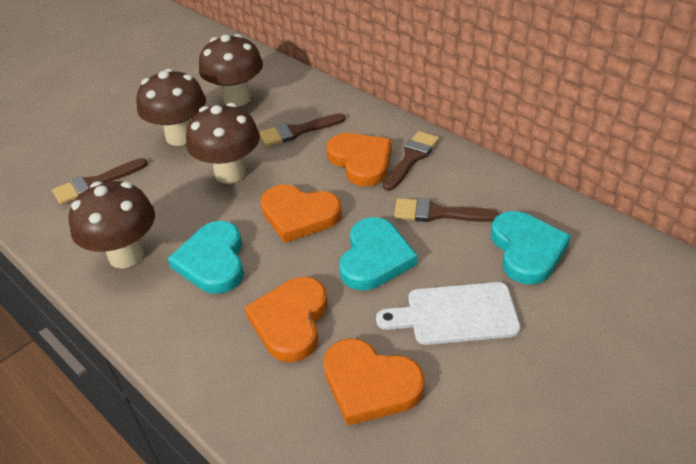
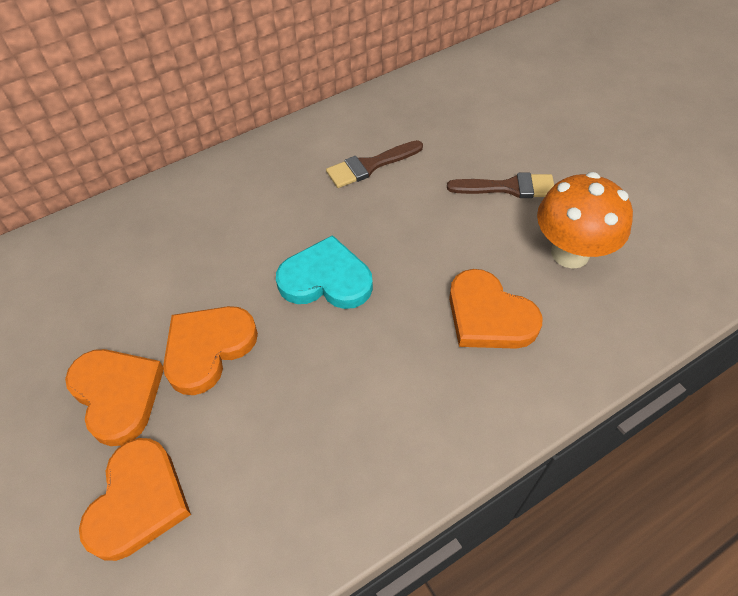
brown brush: 4 -> 2
brown mushroom: 4 -> 0
orange mushroom: 0 -> 1
turquoise heart: 3 -> 1
white cutting board: 1 -> 0

